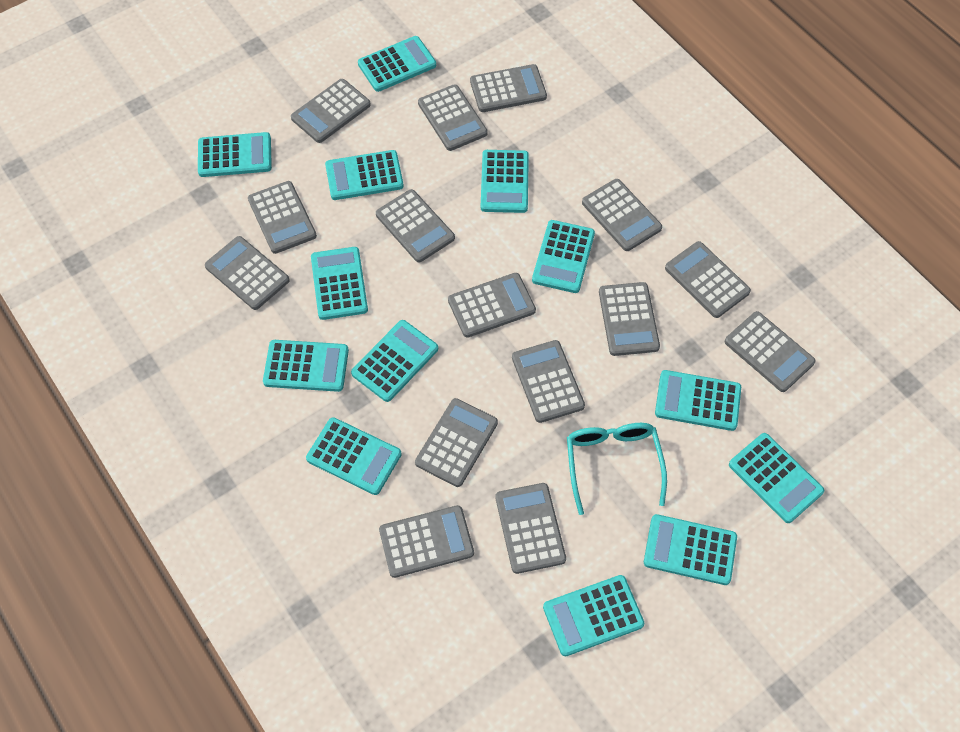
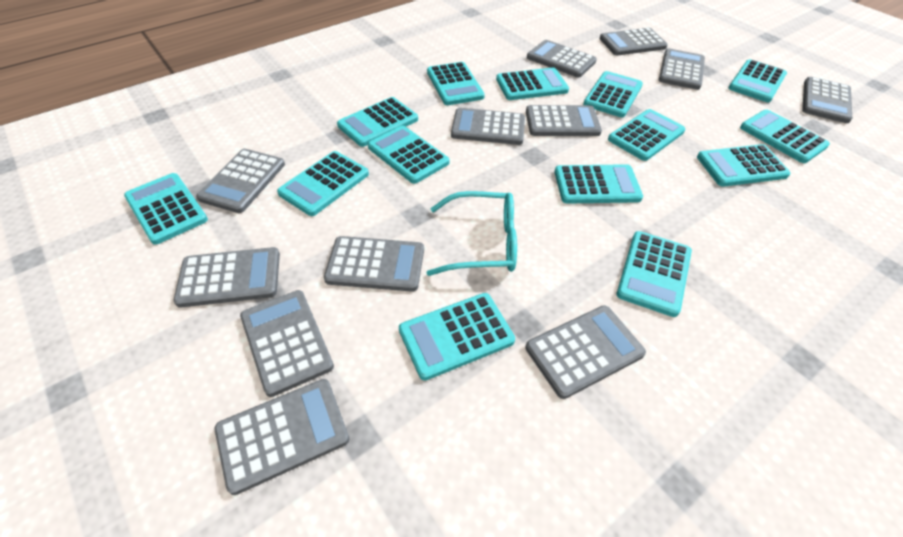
grey calculator: 15 -> 12
turquoise calculator: 13 -> 14

